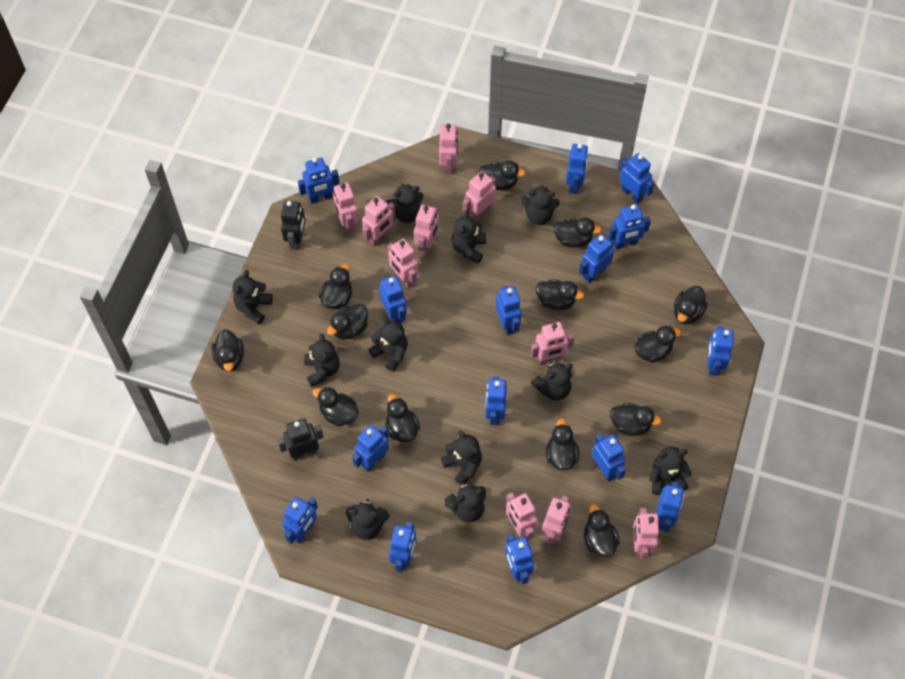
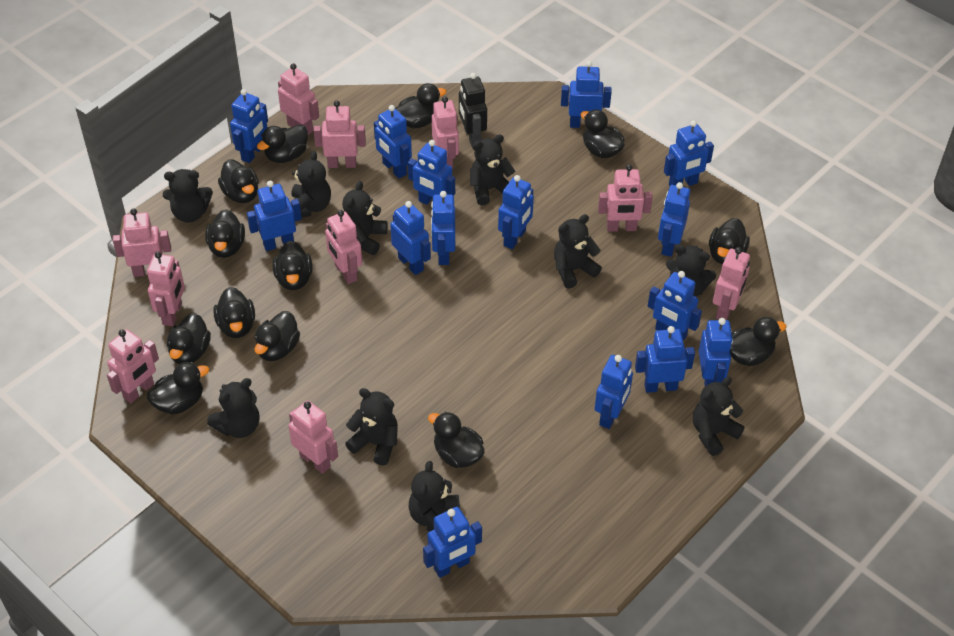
black robot: 2 -> 1
black teddy bear: 11 -> 10

